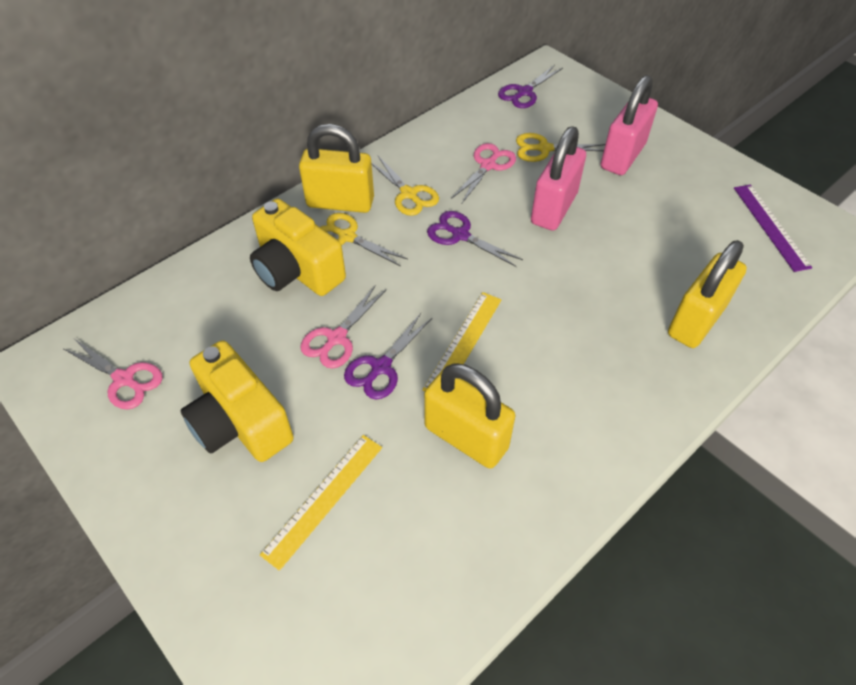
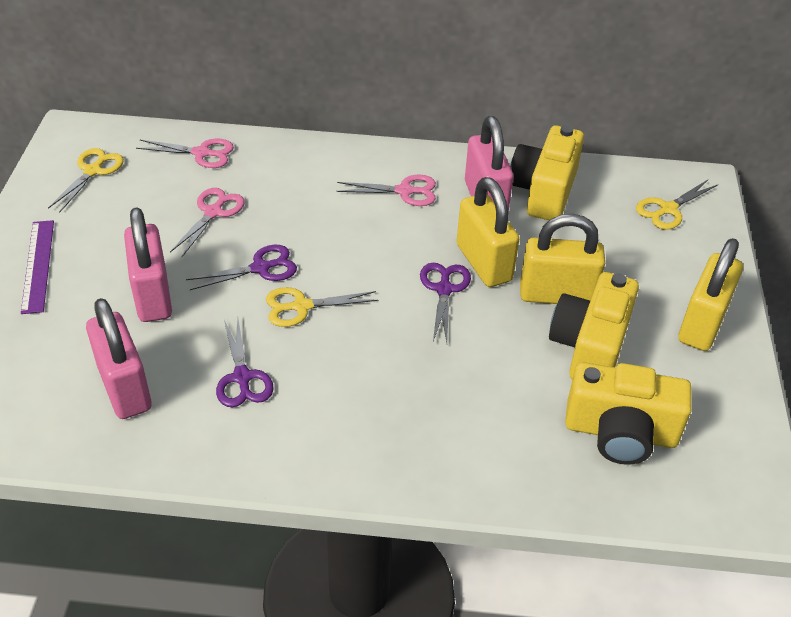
pink padlock: 2 -> 3
yellow camera: 2 -> 3
yellow ruler: 2 -> 0

